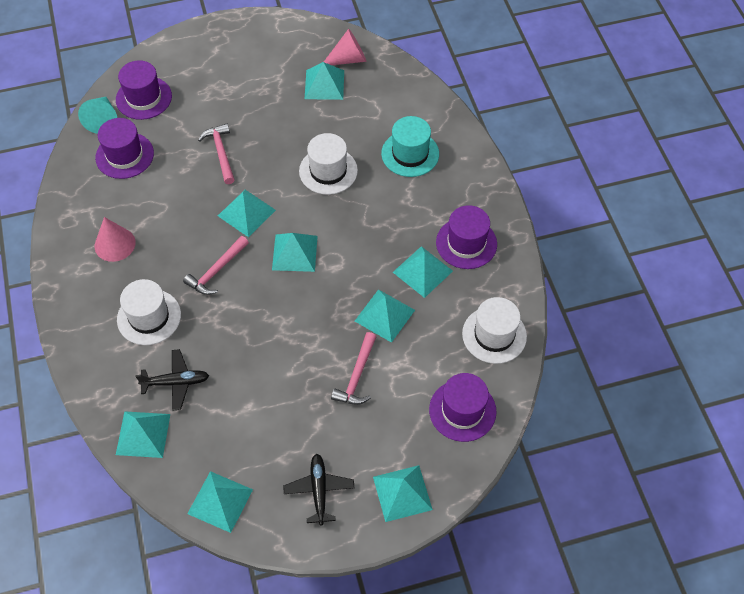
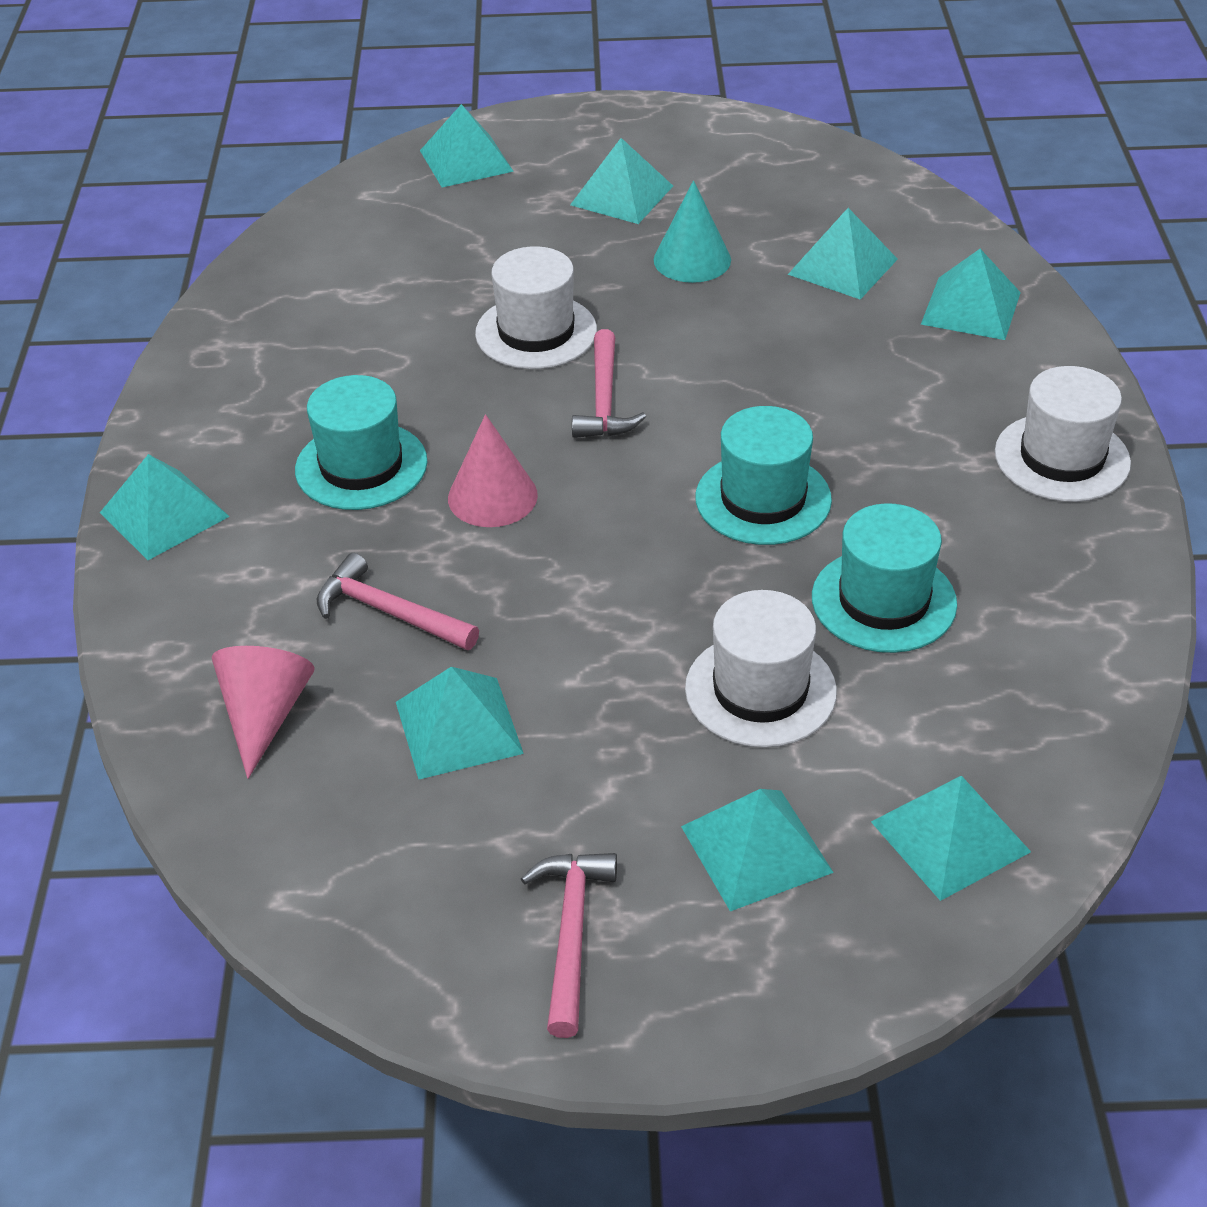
black plane: 2 -> 0
purple hat: 4 -> 0
turquoise hat: 1 -> 3

